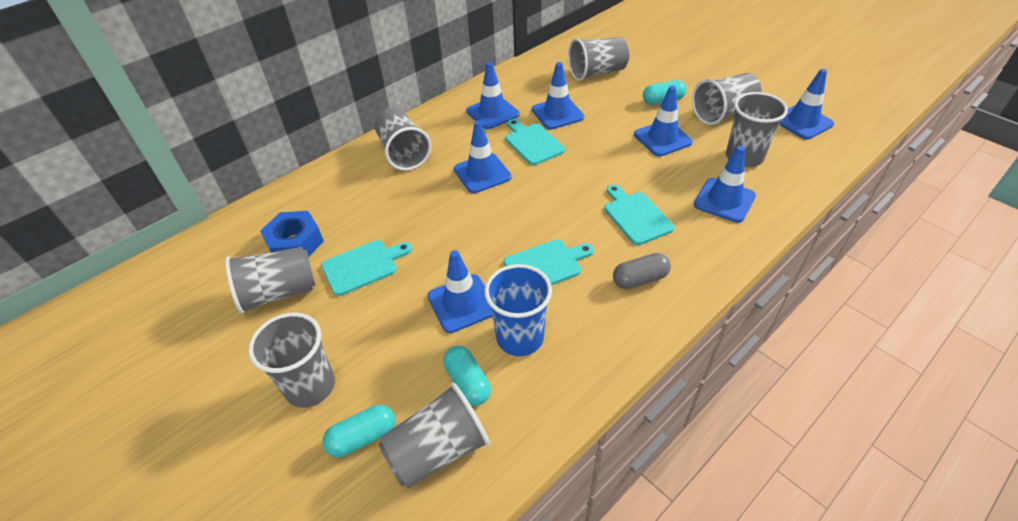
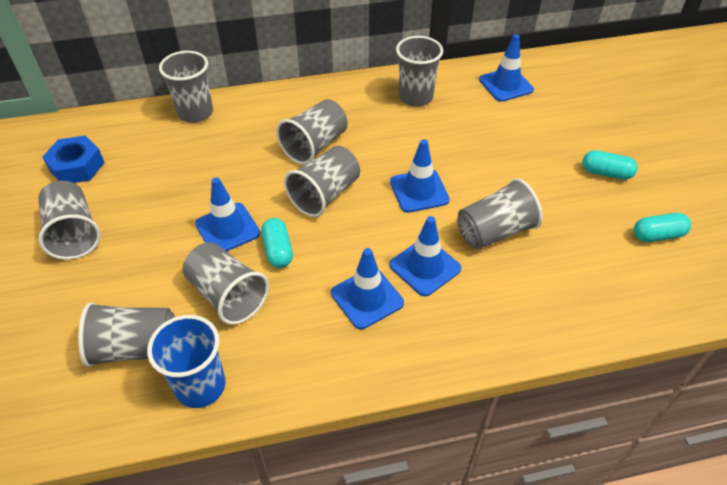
blue traffic cone: 7 -> 5
grey capsule: 1 -> 0
grey cup: 7 -> 8
turquoise cutting board: 4 -> 0

